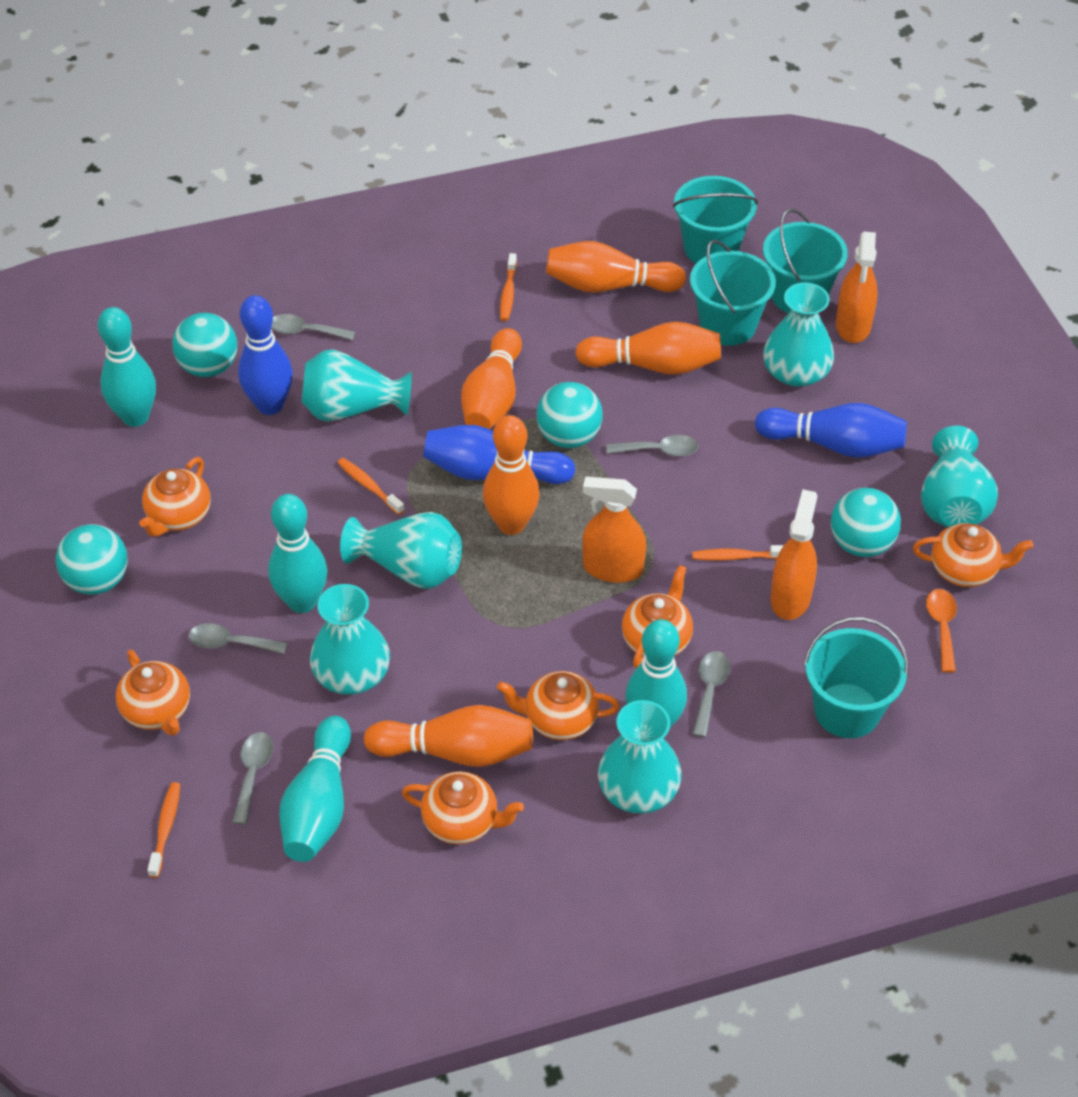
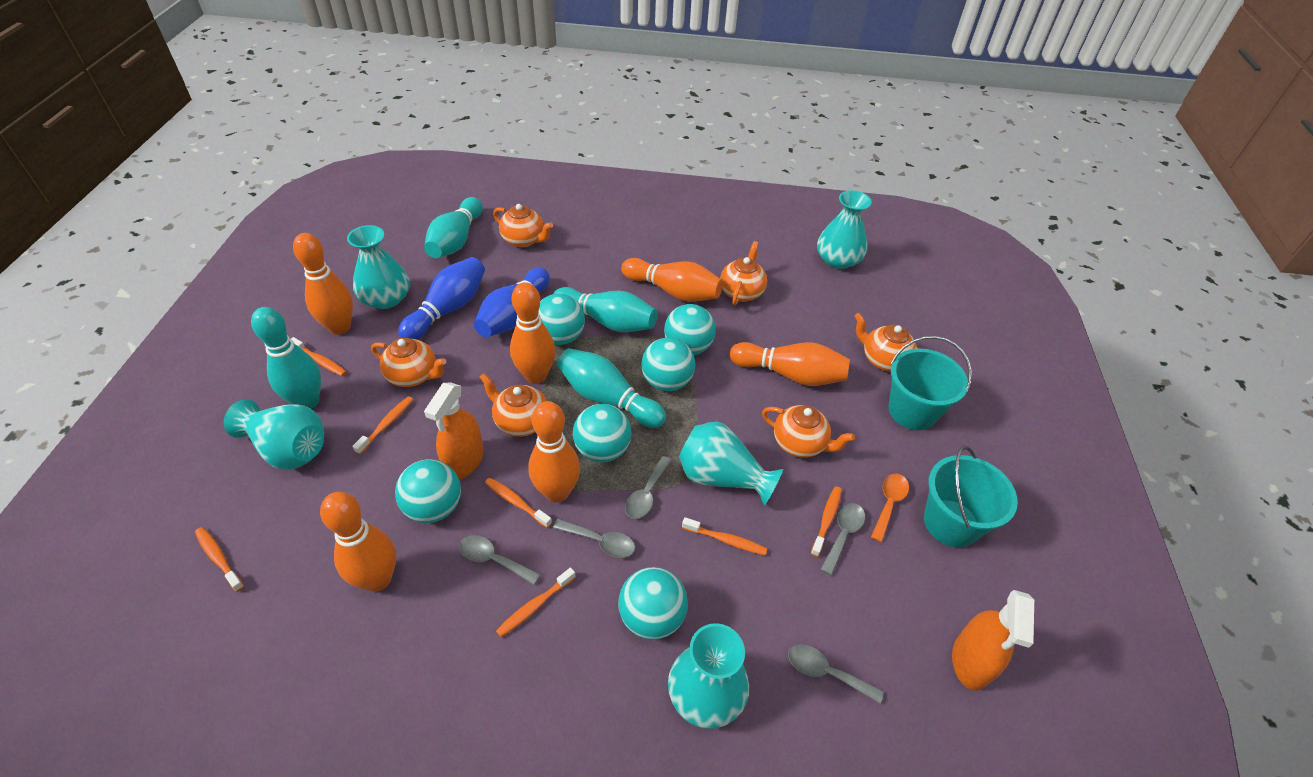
blue bowling pin: 3 -> 2
orange bowling pin: 5 -> 6
orange spray bottle: 3 -> 2
orange toothbrush: 4 -> 7
turquoise ball: 4 -> 6
turquoise bucket: 4 -> 2
turquoise vase: 6 -> 5

